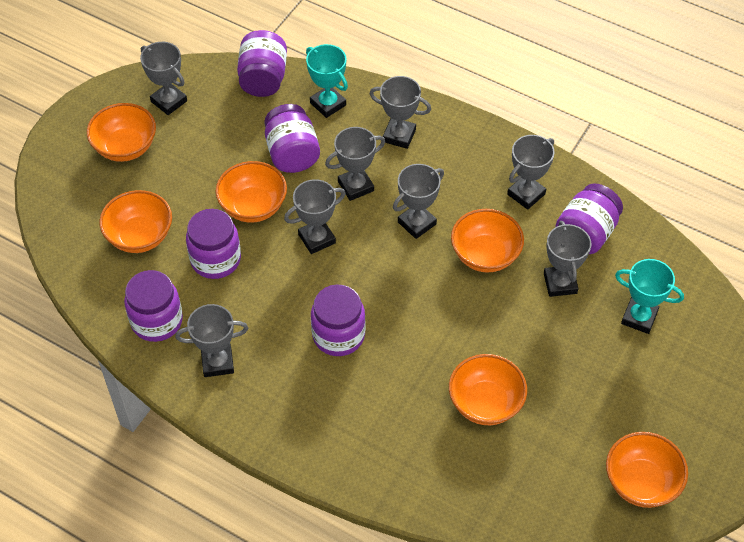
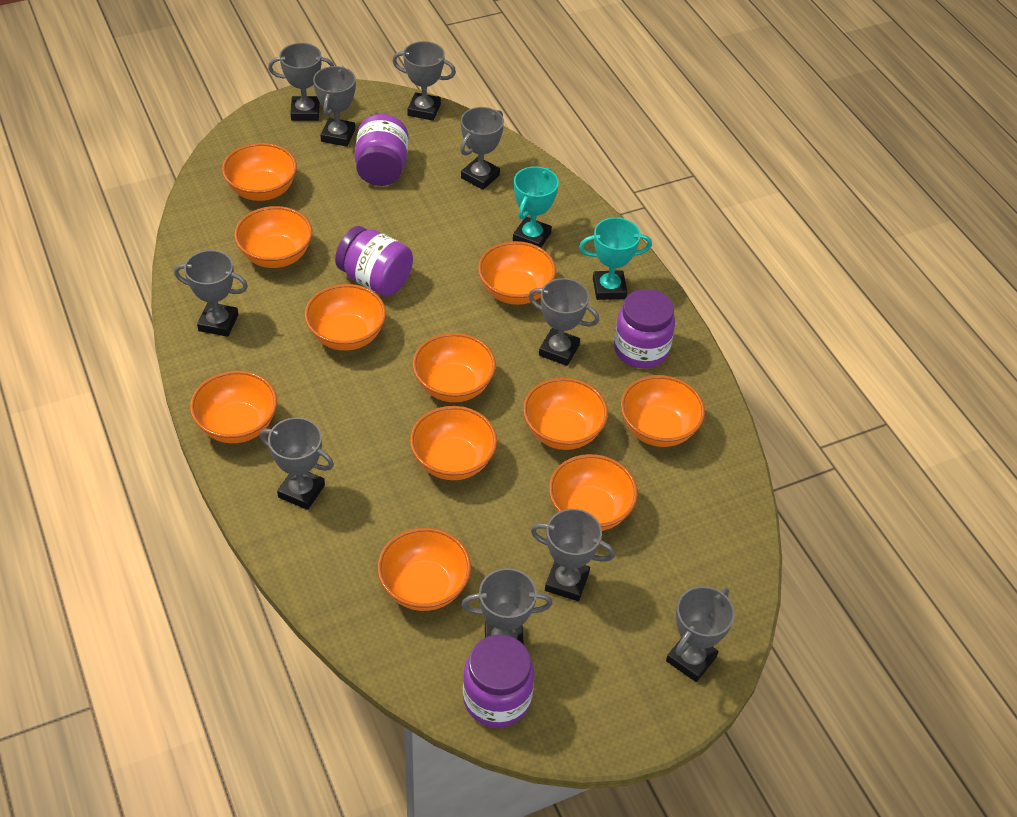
grey trophy: 8 -> 10
orange bowl: 6 -> 11
purple jar: 6 -> 4

